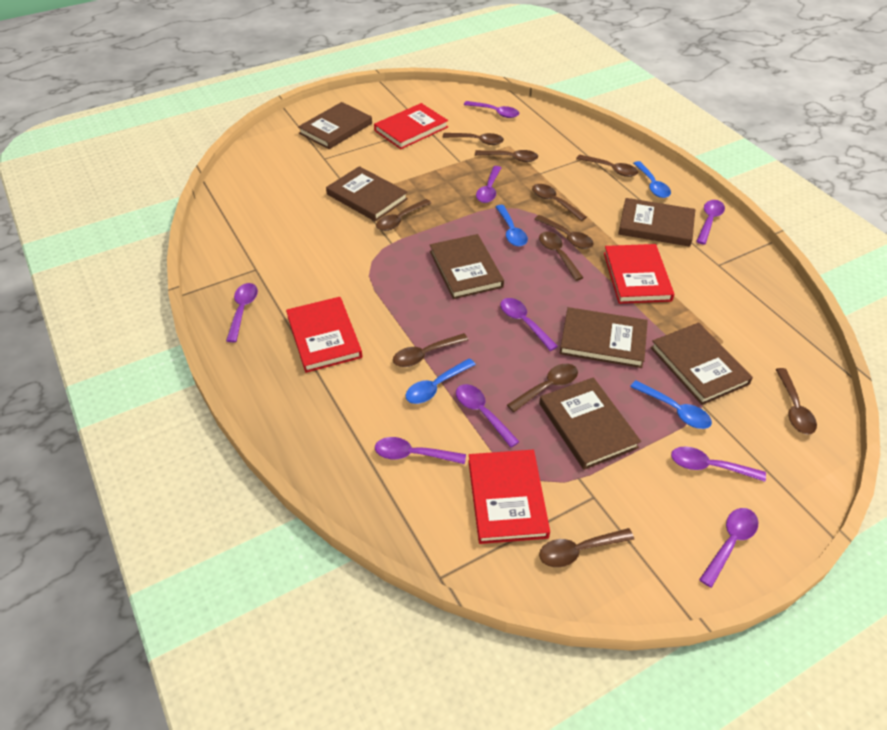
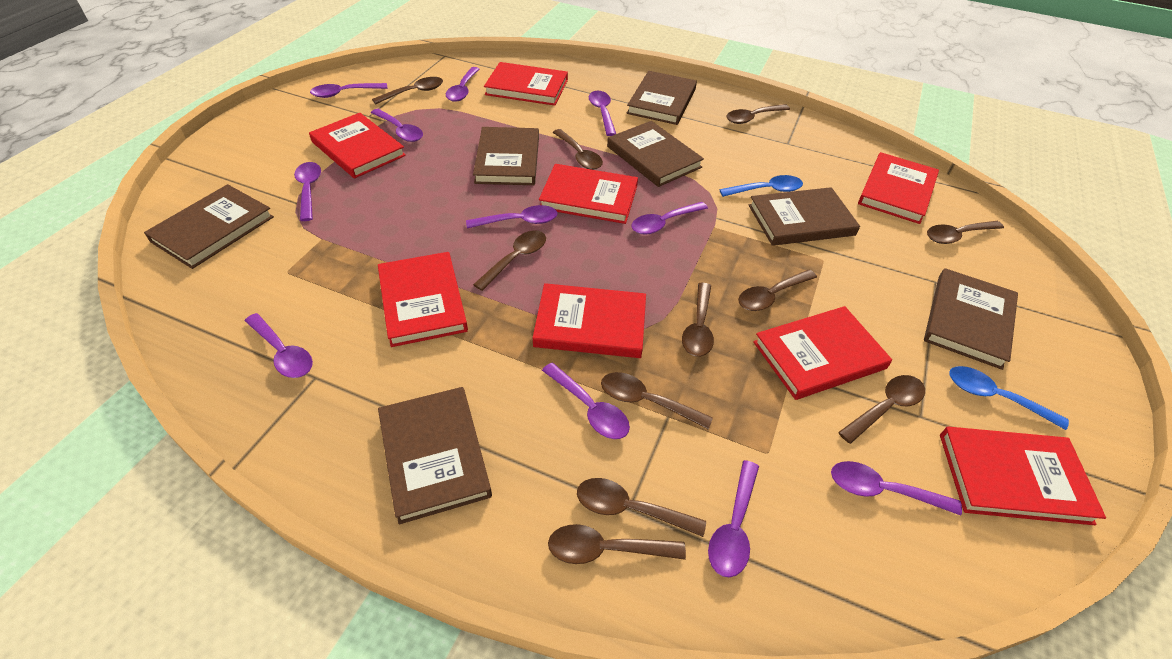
blue spoon: 4 -> 2
purple spoon: 9 -> 11
red book: 4 -> 8

